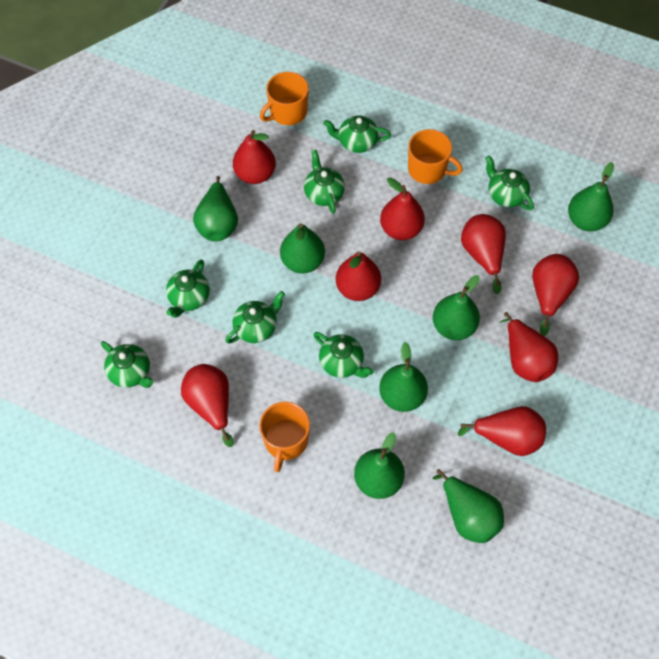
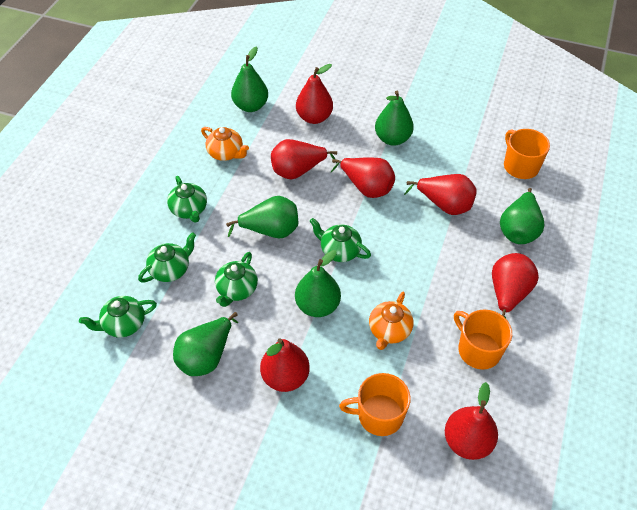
green pear: 7 -> 6
green teapot: 7 -> 5
orange teapot: 0 -> 2
red pear: 8 -> 7

